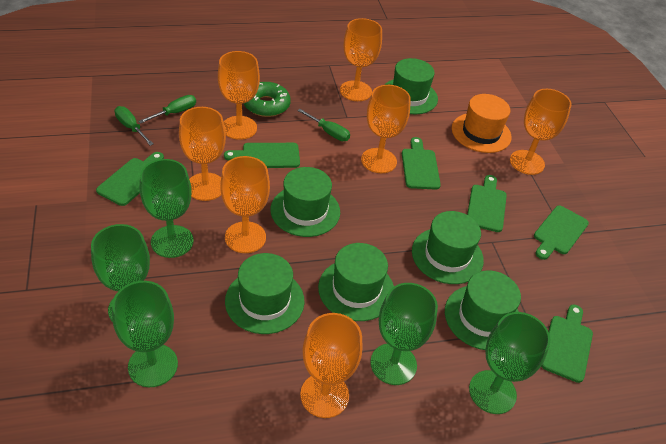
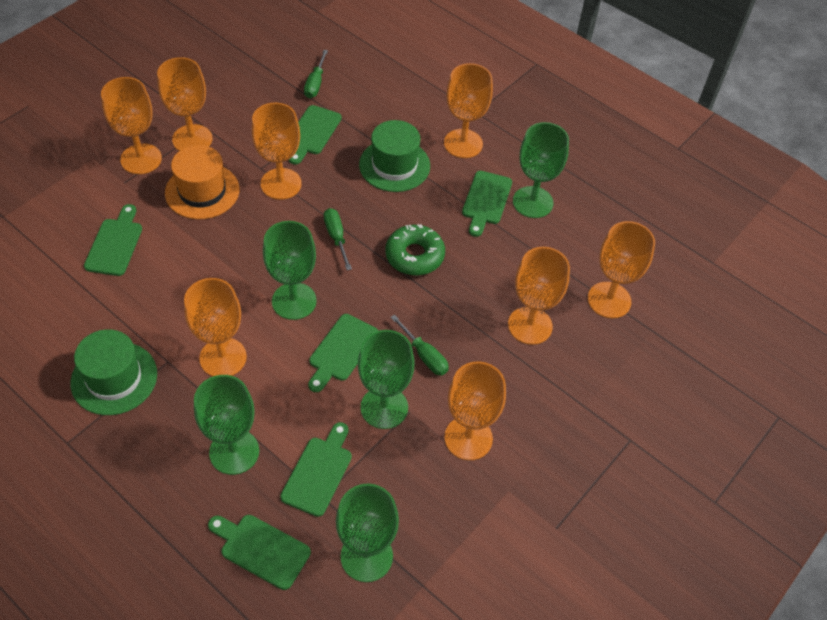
green hat: 6 -> 2
orange goblet: 7 -> 8

